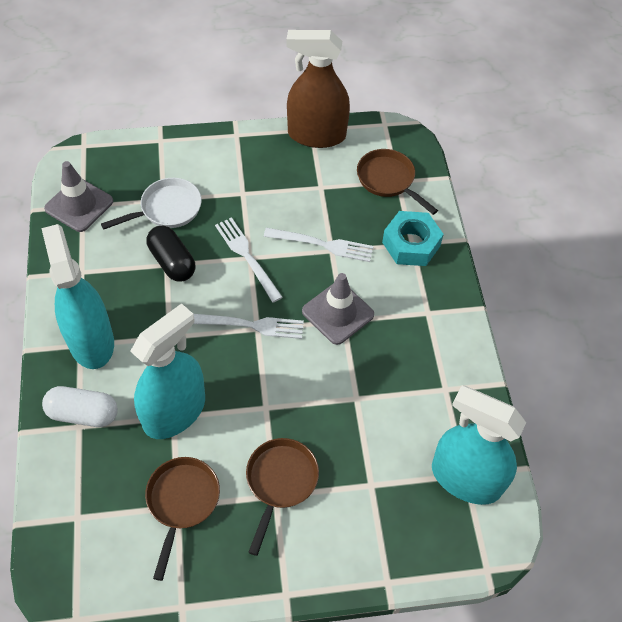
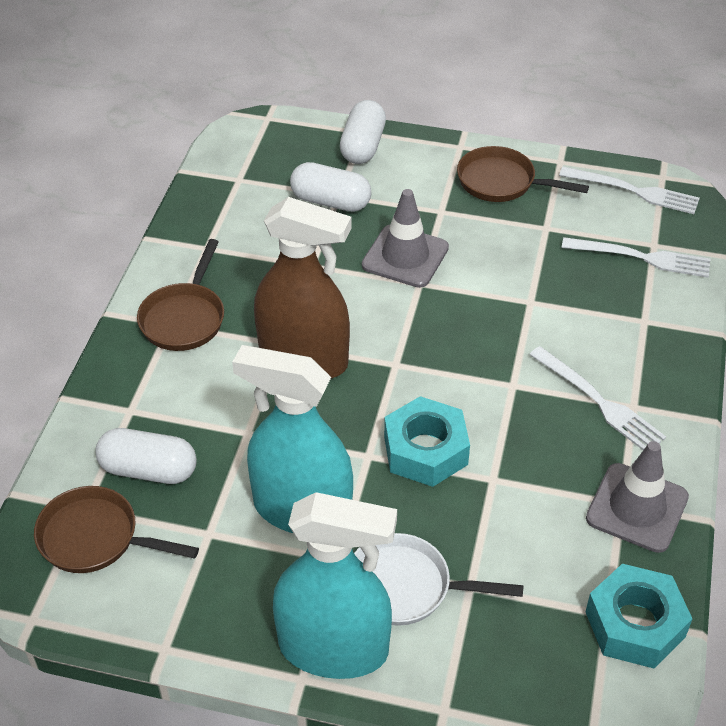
black capsule: 1 -> 0
turquoise nut: 1 -> 2
turquoise spray bottle: 3 -> 2
white capsule: 1 -> 3

